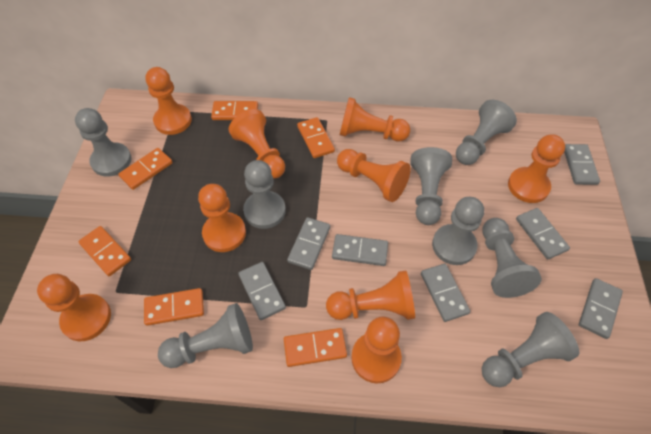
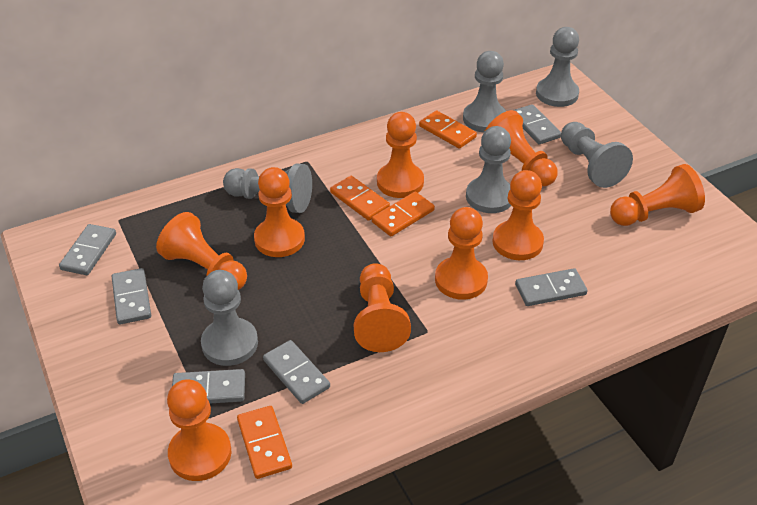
grey domino: 7 -> 6
grey pawn: 8 -> 6
orange domino: 6 -> 4

